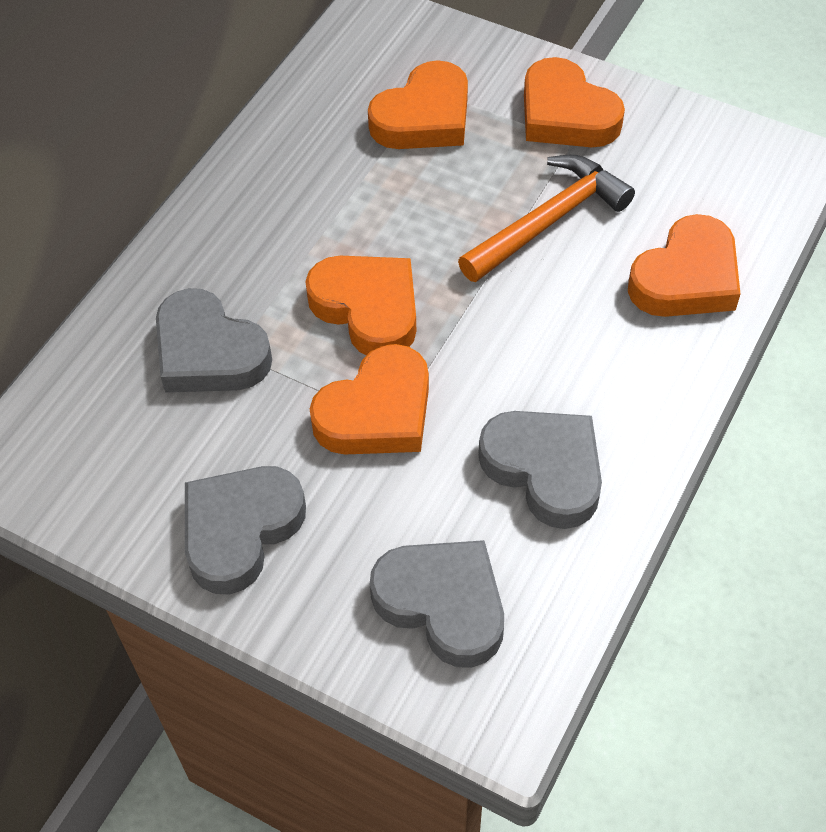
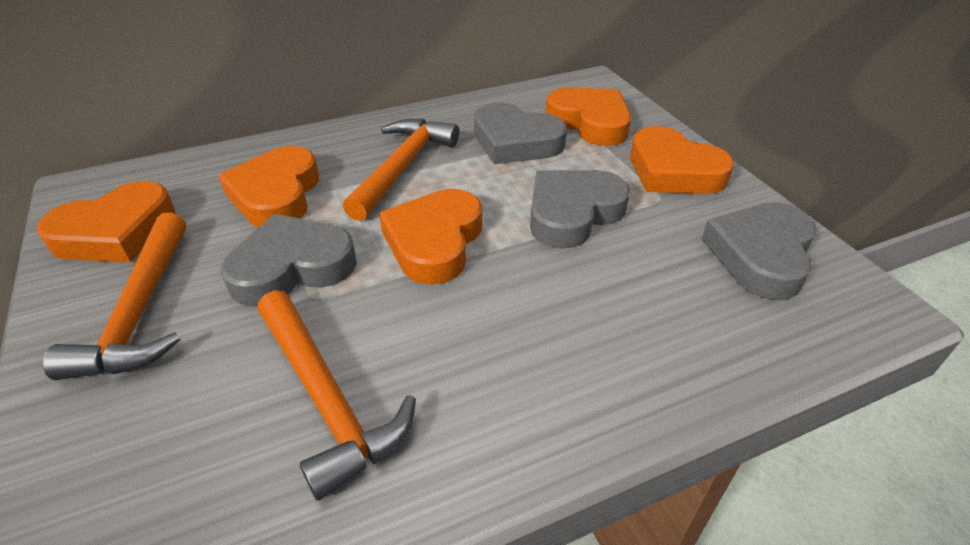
orange hammer: 1 -> 3

